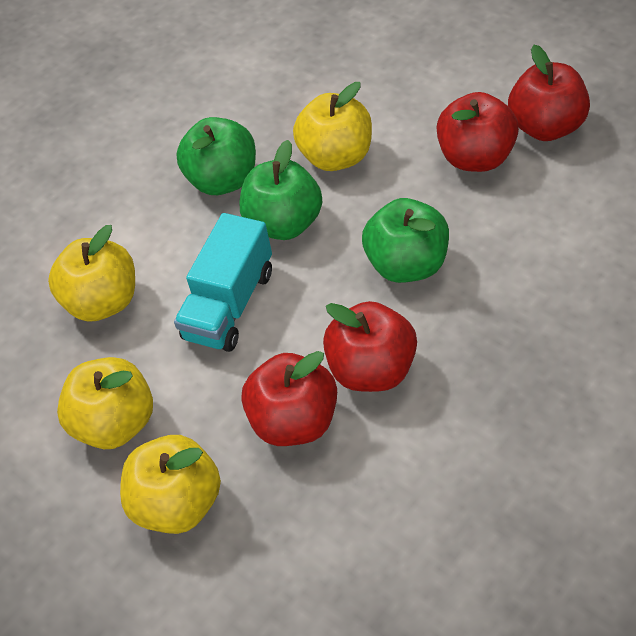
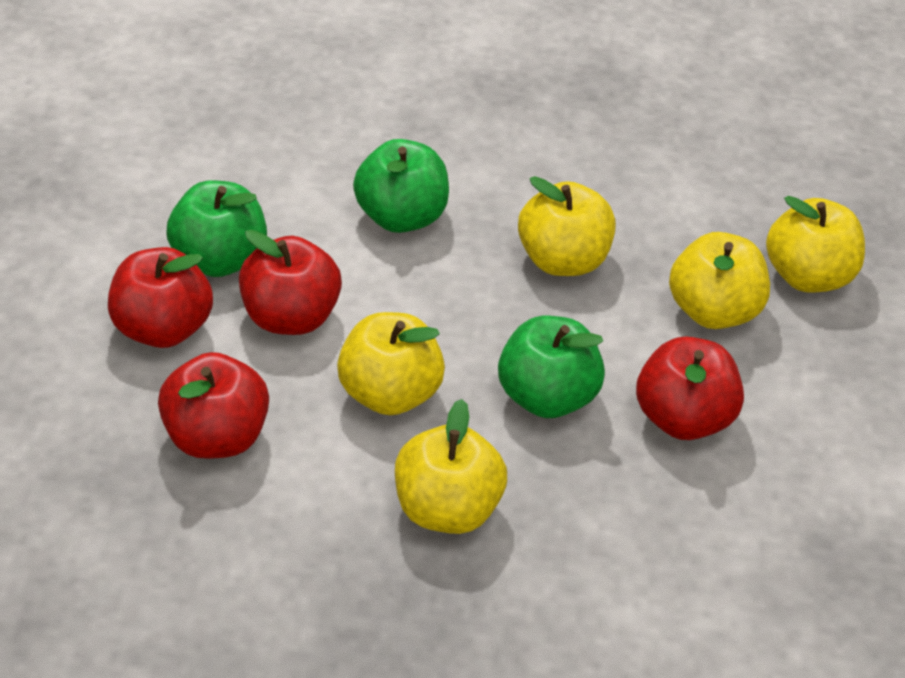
turquoise truck: 1 -> 0
yellow apple: 4 -> 5

